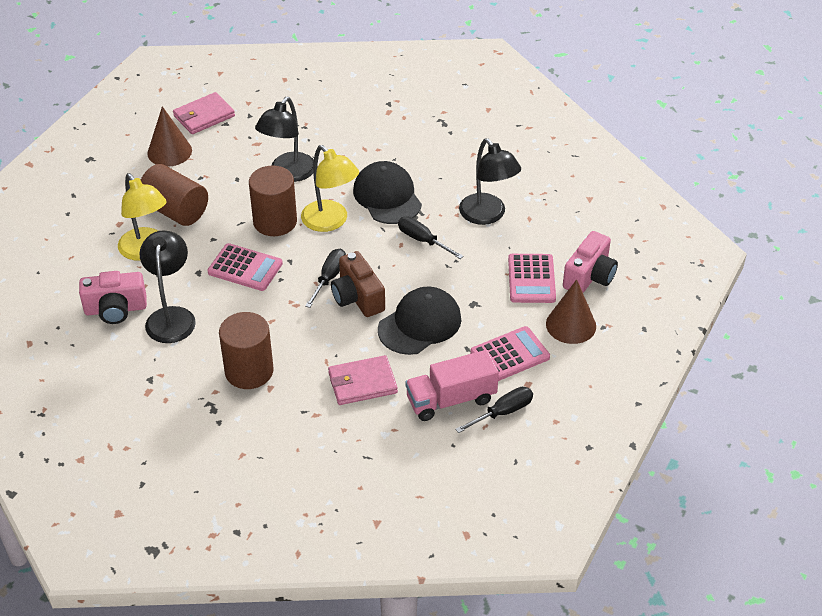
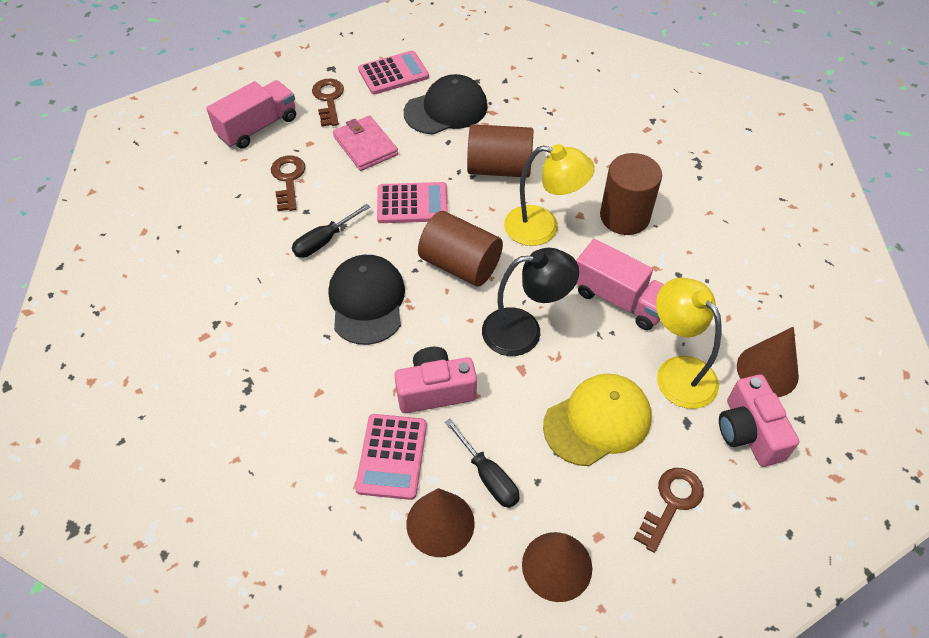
black lamp: 3 -> 1
black screwdriver: 3 -> 2
brown camera: 1 -> 0
brown cone: 2 -> 3
brown key: 0 -> 3
pink truck: 1 -> 2
pink wallet: 2 -> 1
yellow cap: 0 -> 1

